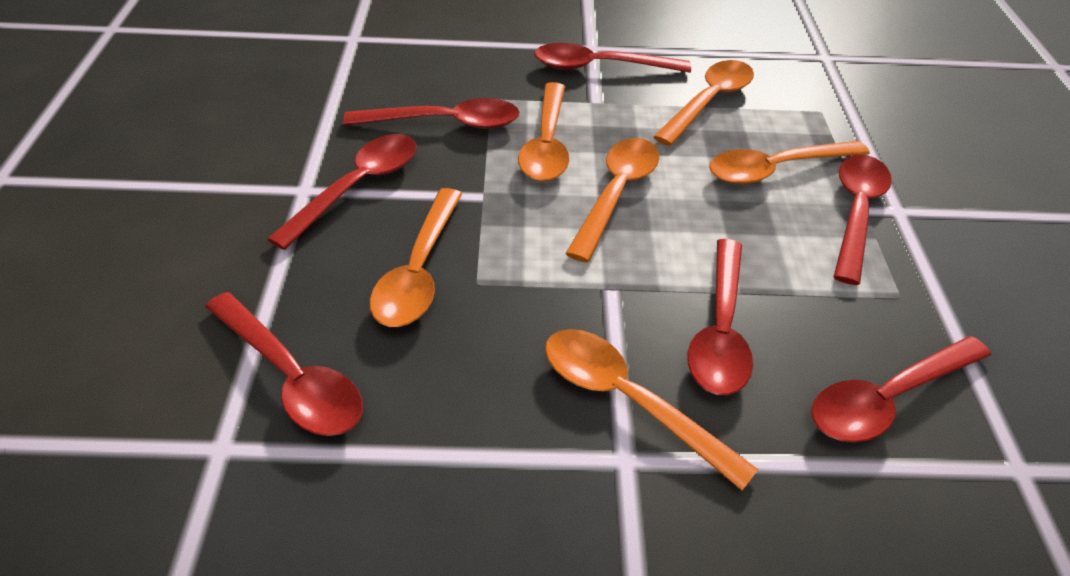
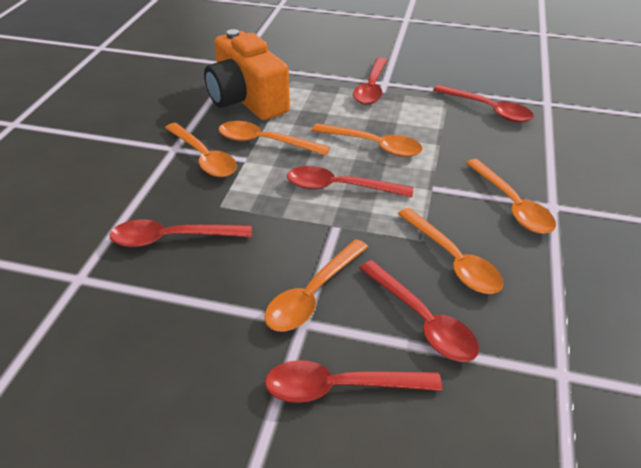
orange camera: 0 -> 1
red spoon: 7 -> 6

